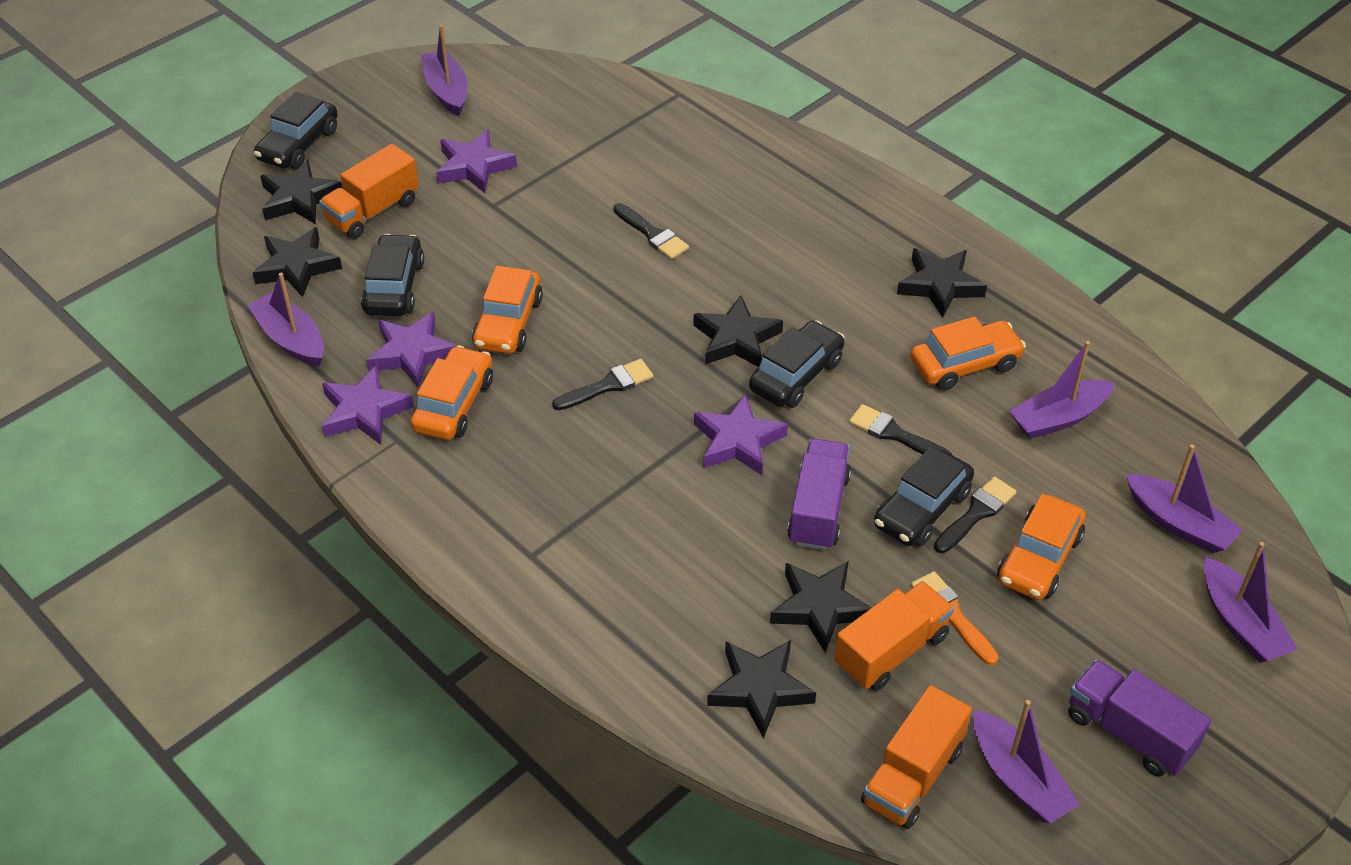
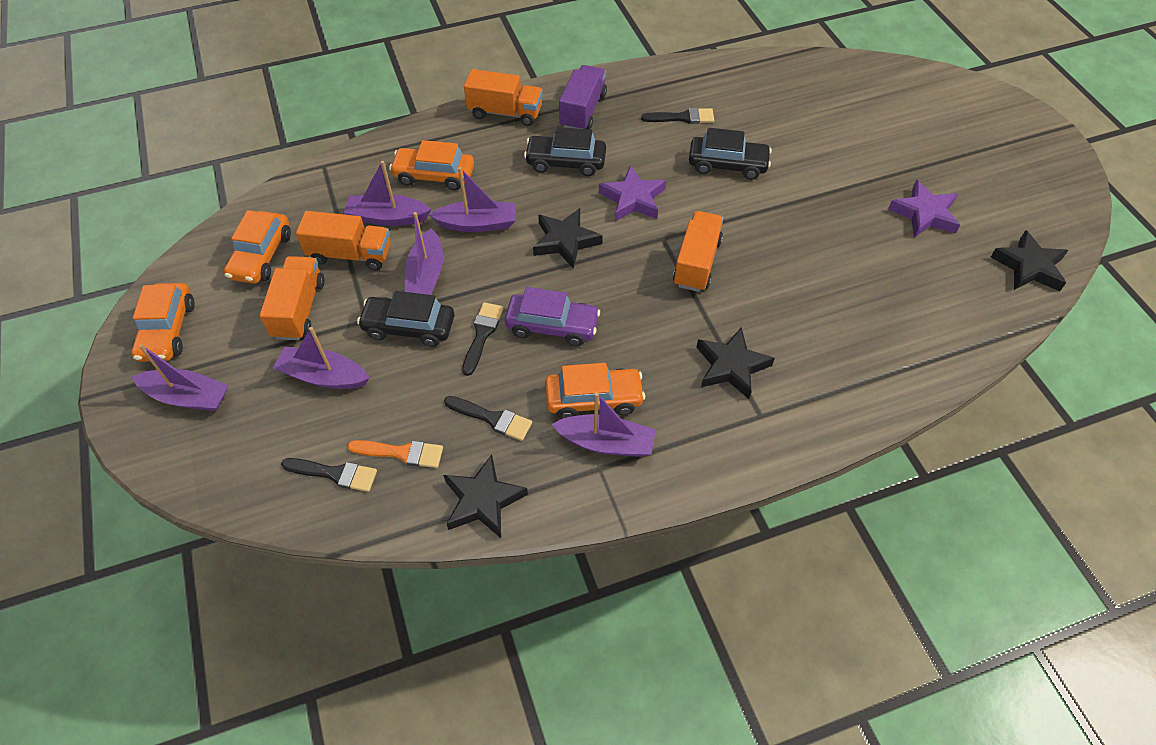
black car: 4 -> 3
black star: 6 -> 4
orange truck: 3 -> 4
purple car: 0 -> 1
purple star: 4 -> 2
purple truck: 2 -> 1

